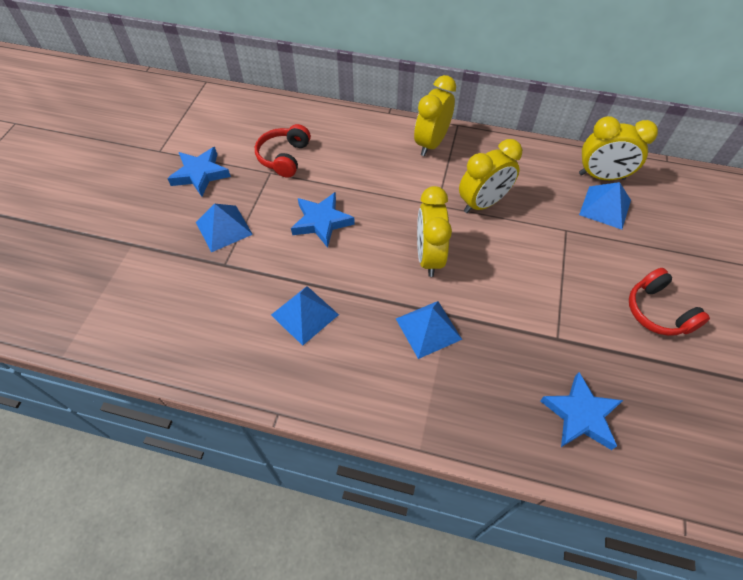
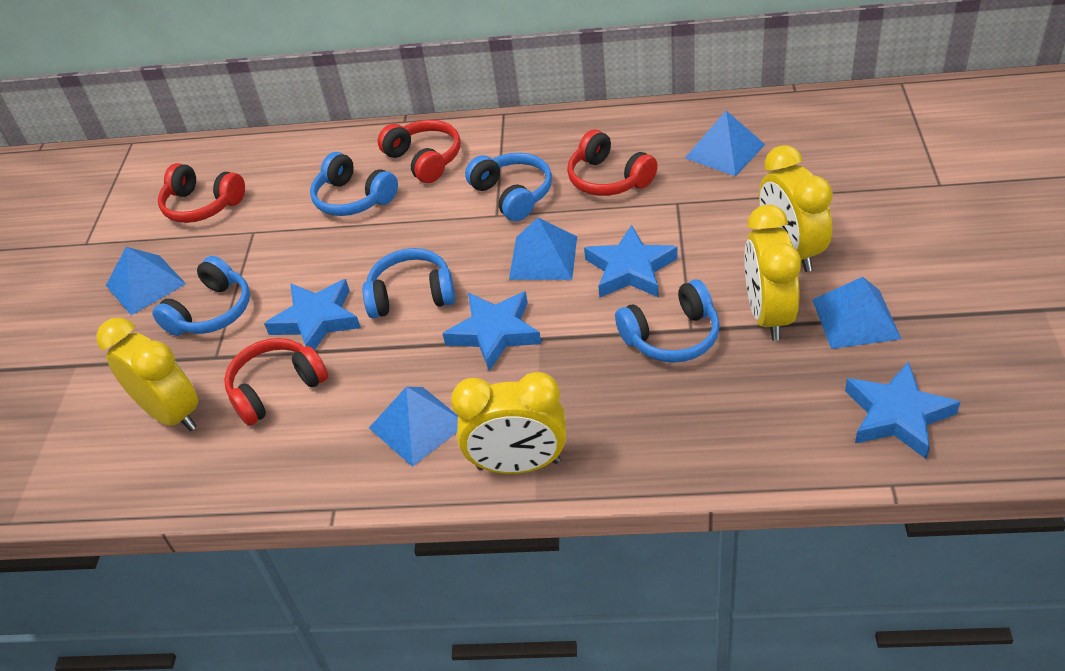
blue headphones: 0 -> 5
blue pyramid: 4 -> 5
blue star: 3 -> 4
red headphones: 2 -> 4

